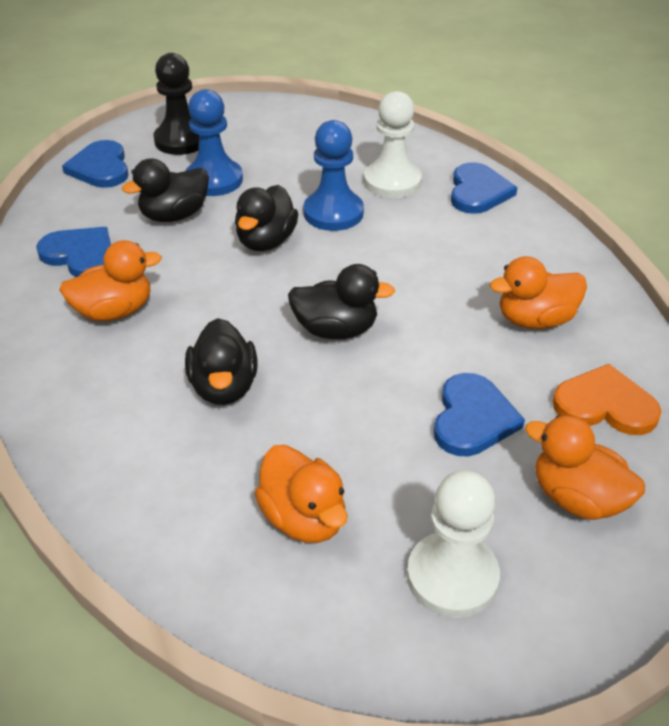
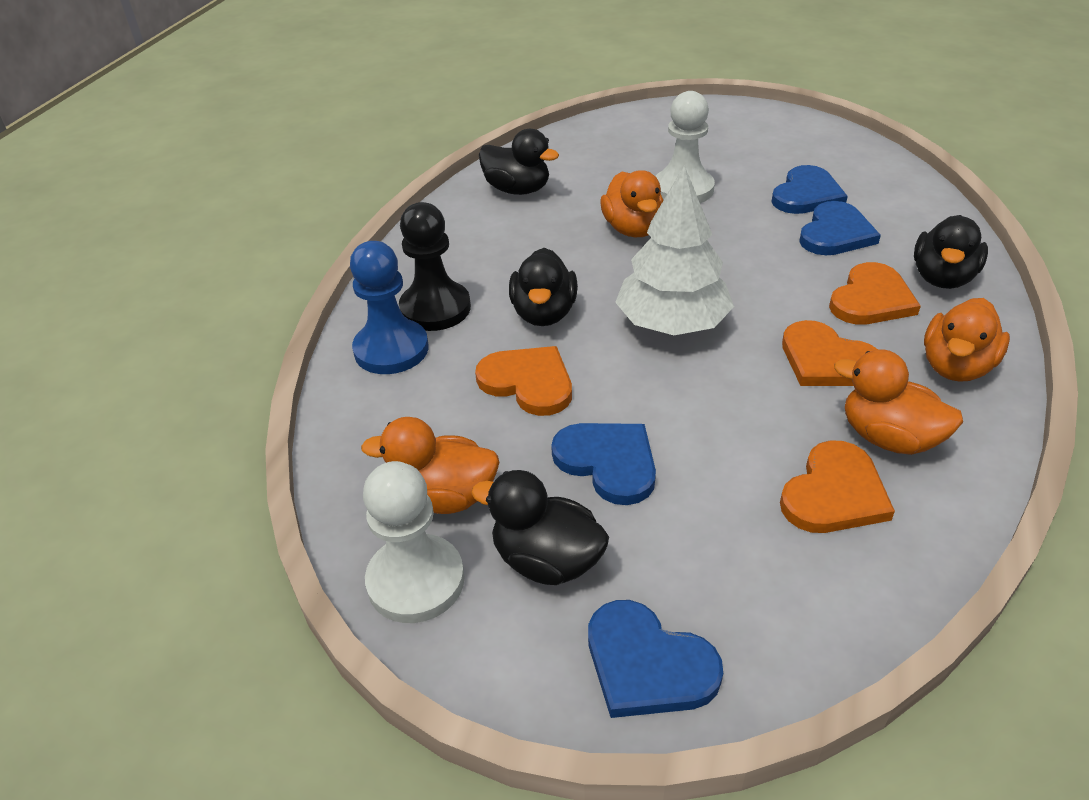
blue pawn: 2 -> 1
orange heart: 1 -> 4
white tree: 0 -> 1

